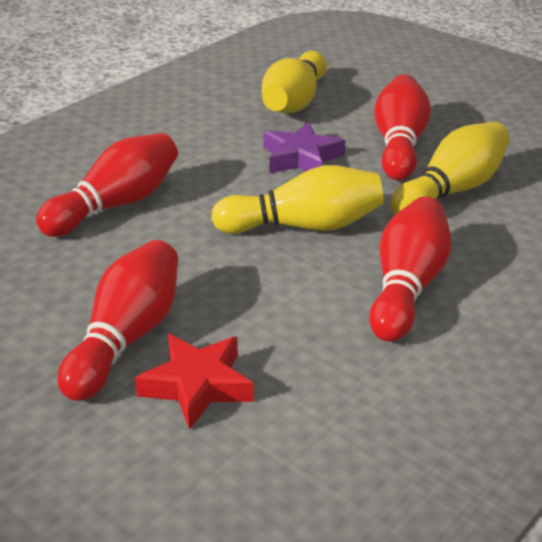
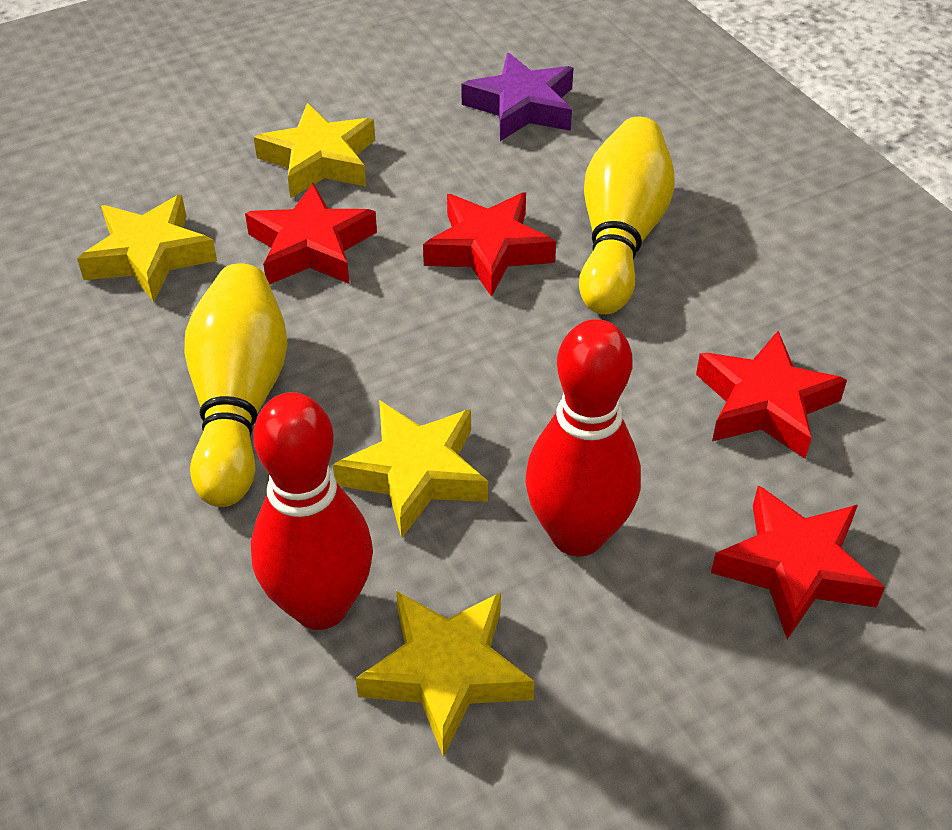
red bowling pin: 4 -> 2
red star: 1 -> 4
yellow bowling pin: 3 -> 2
yellow star: 0 -> 4

